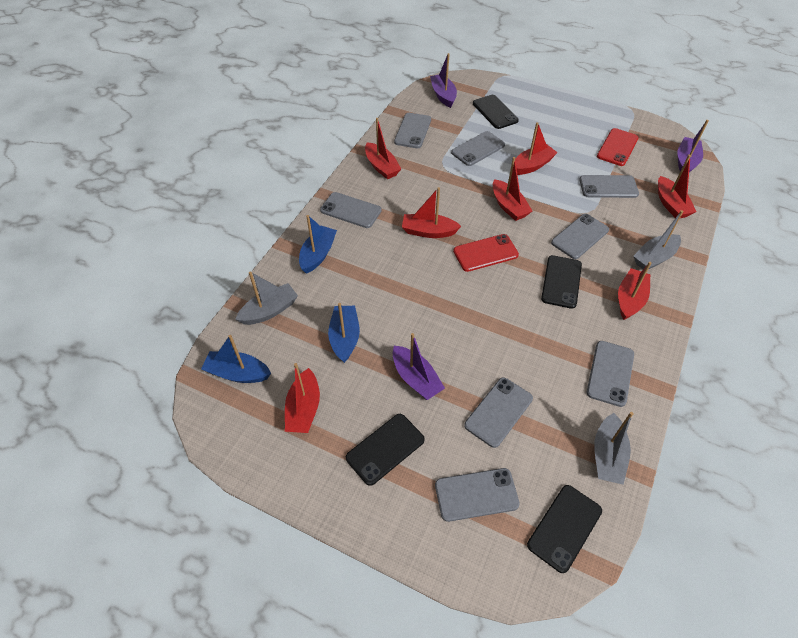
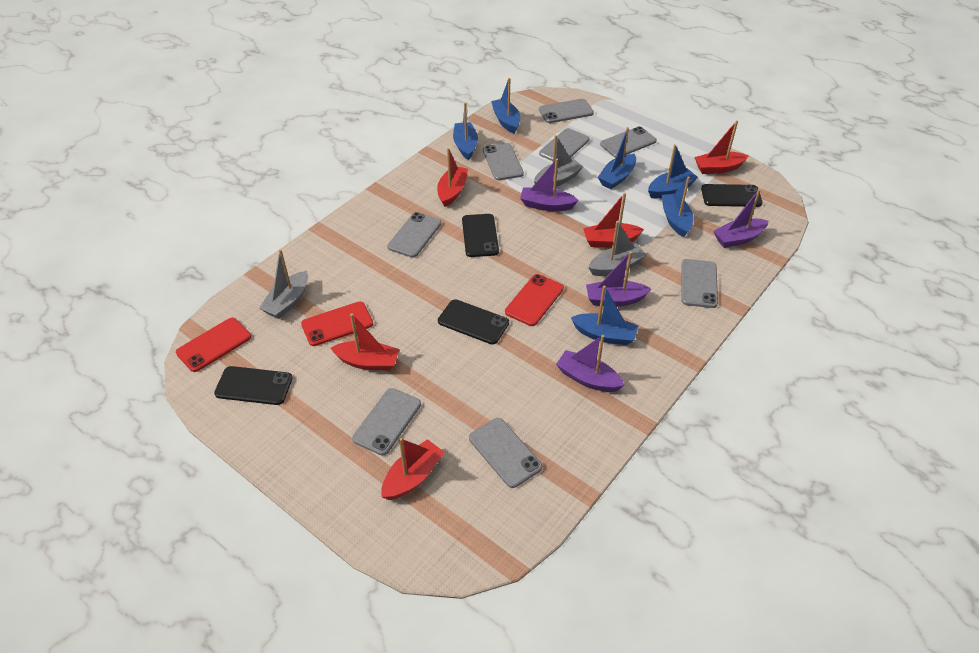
blue boat: 3 -> 6
purple boat: 3 -> 4
red boat: 7 -> 5
red phone: 2 -> 3

